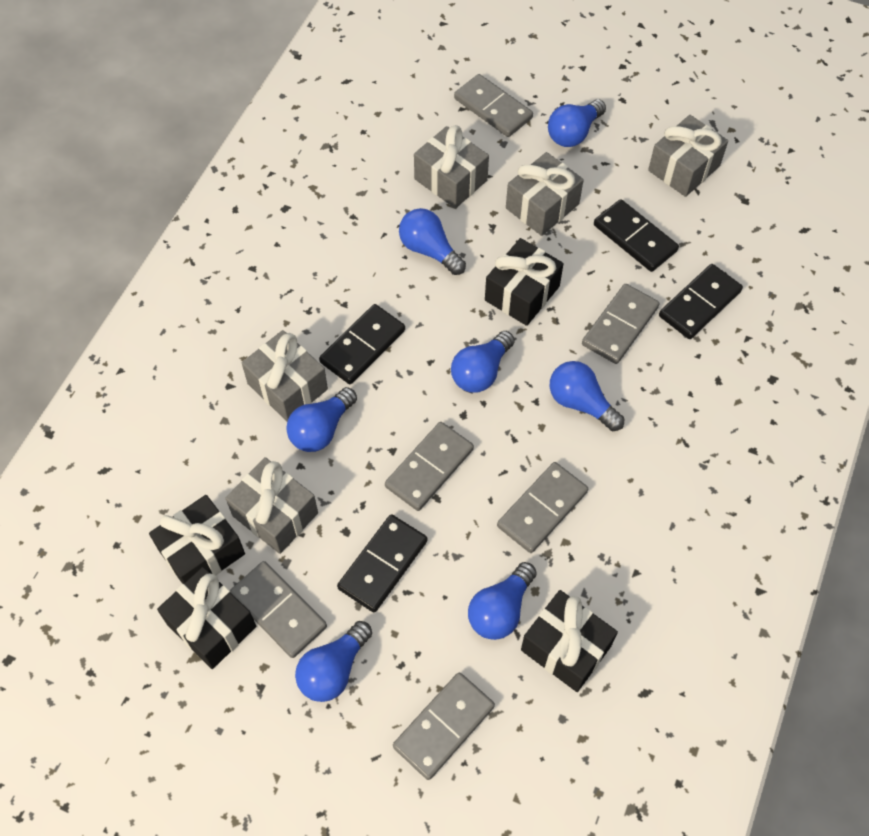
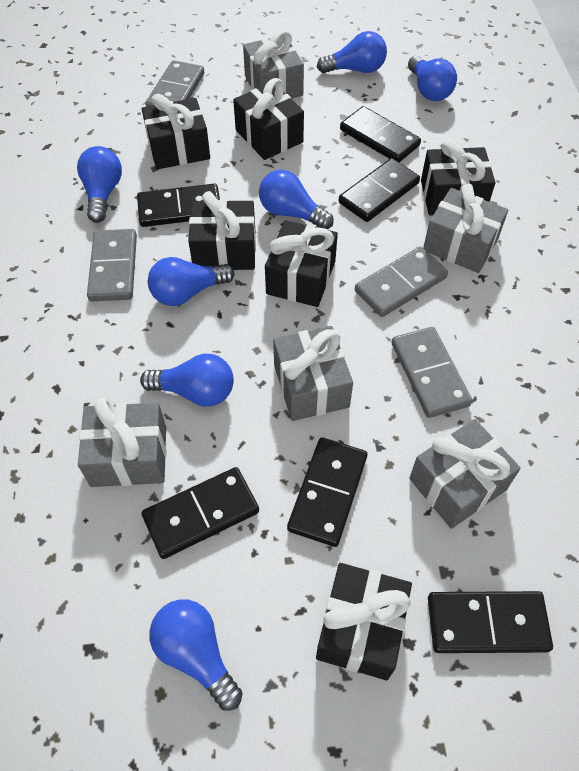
black domino: 4 -> 6
black gift: 4 -> 6
grey domino: 6 -> 4

